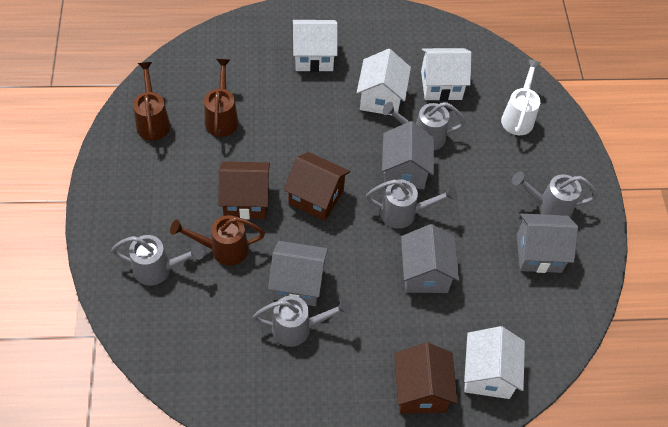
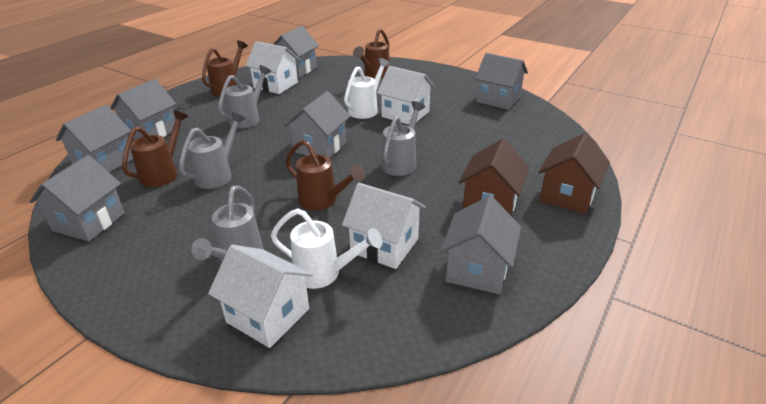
brown house: 3 -> 2
brown watering can: 3 -> 4
grey house: 4 -> 7
grey watering can: 5 -> 4
white watering can: 1 -> 2

